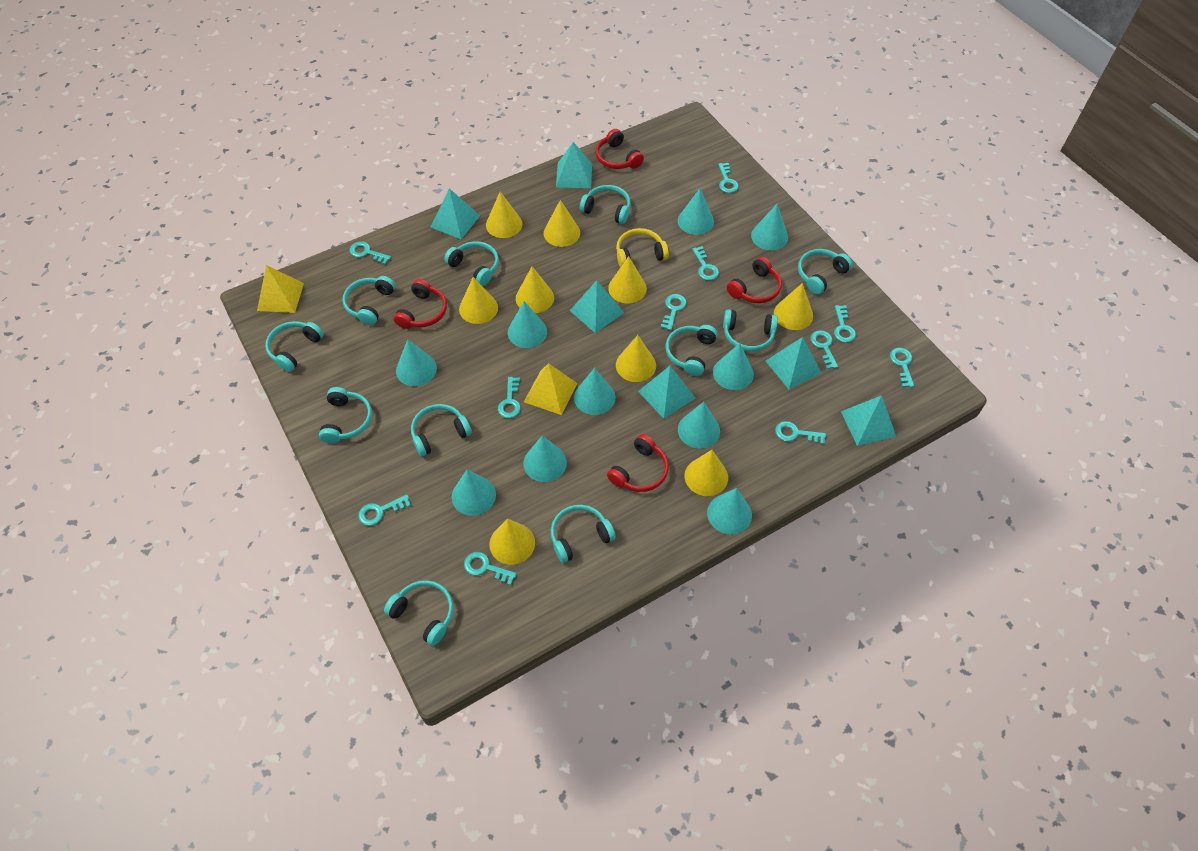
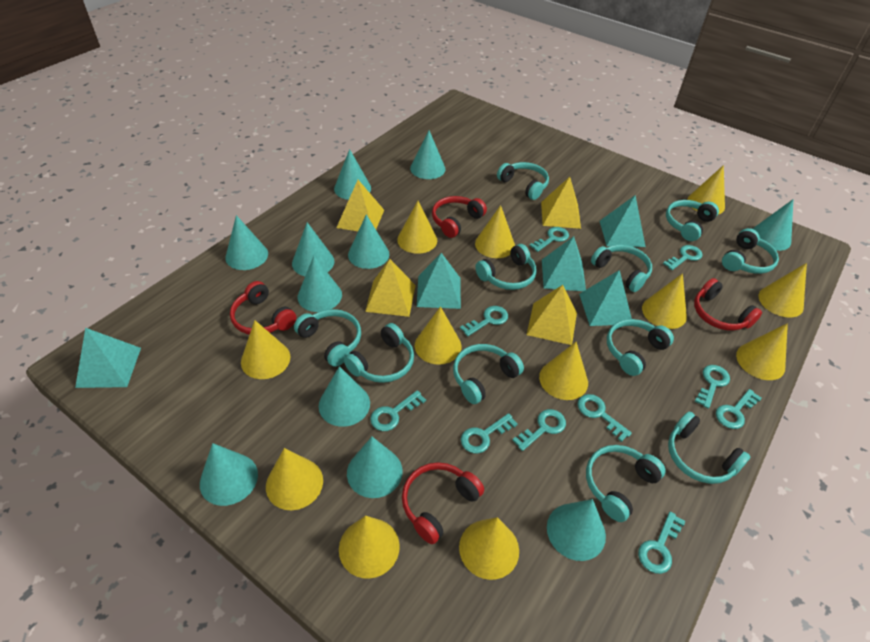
turquoise cone: 10 -> 11
turquoise key: 11 -> 10
turquoise pyramid: 6 -> 5
yellow cone: 9 -> 12
yellow headphones: 1 -> 0
yellow pyramid: 2 -> 4

